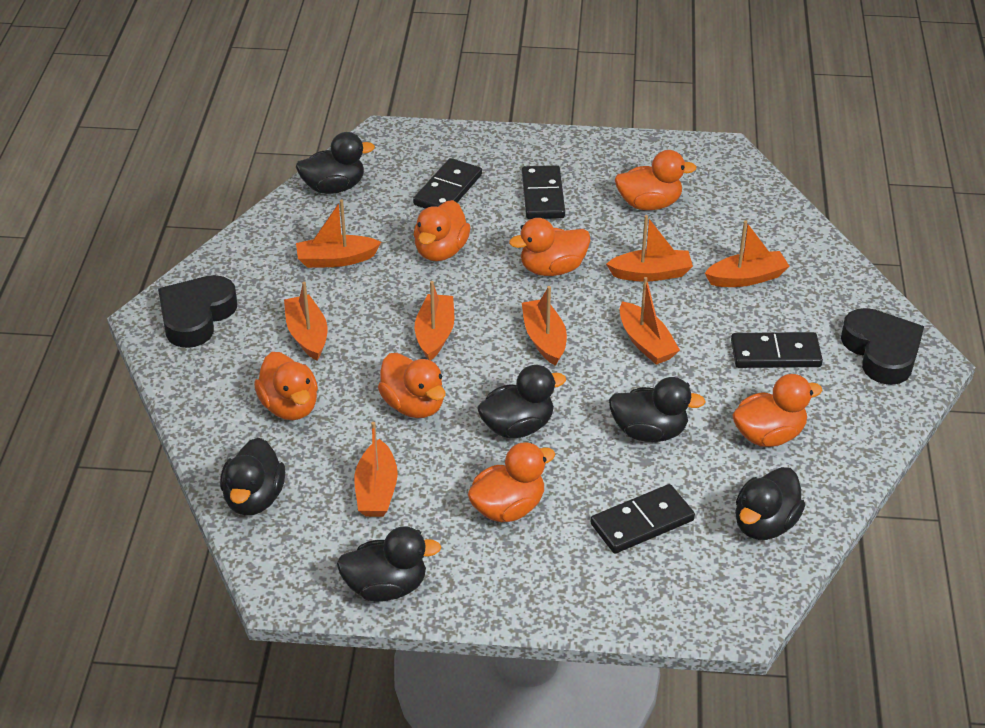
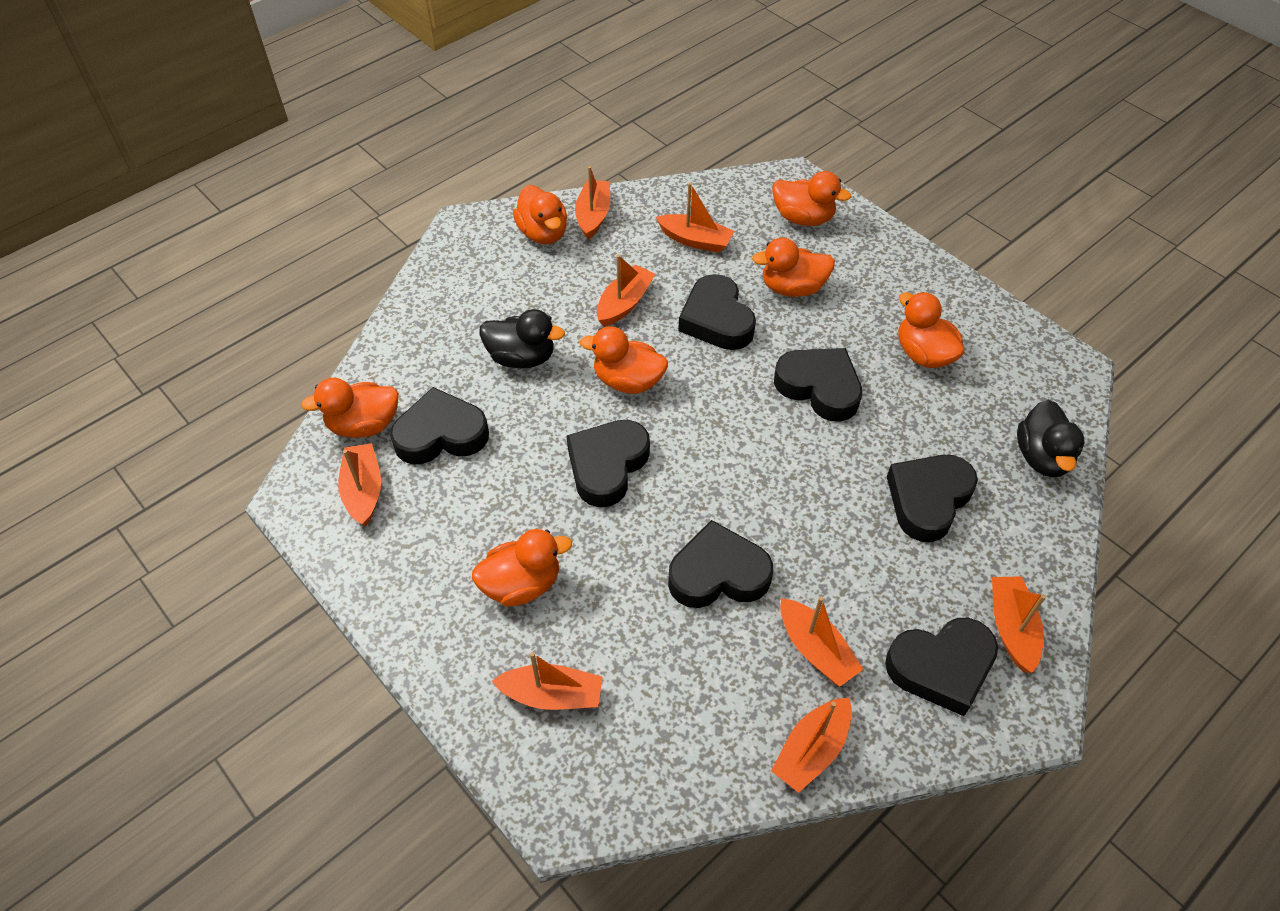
black domino: 4 -> 0
black duck: 6 -> 2
black heart: 2 -> 7

